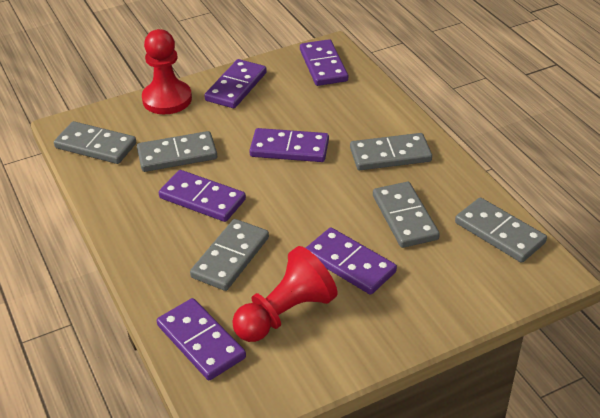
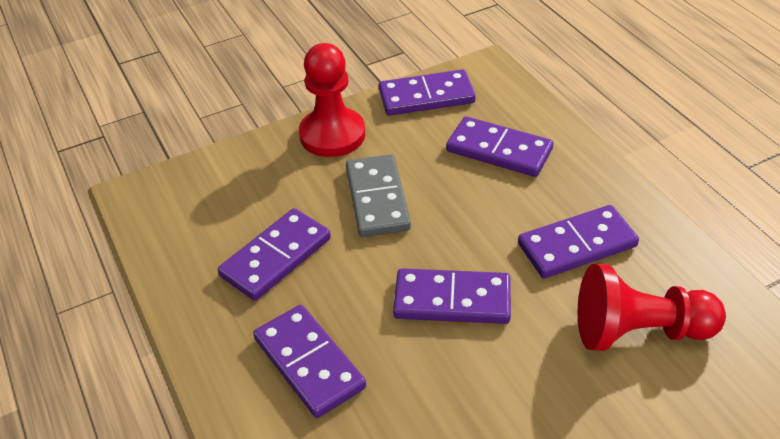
grey domino: 6 -> 1

